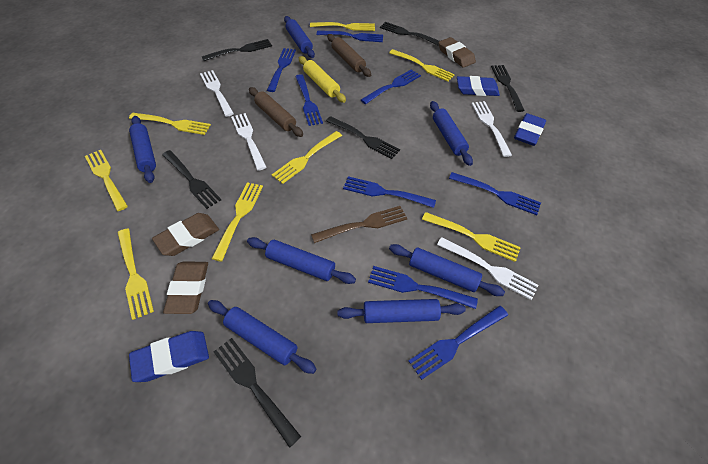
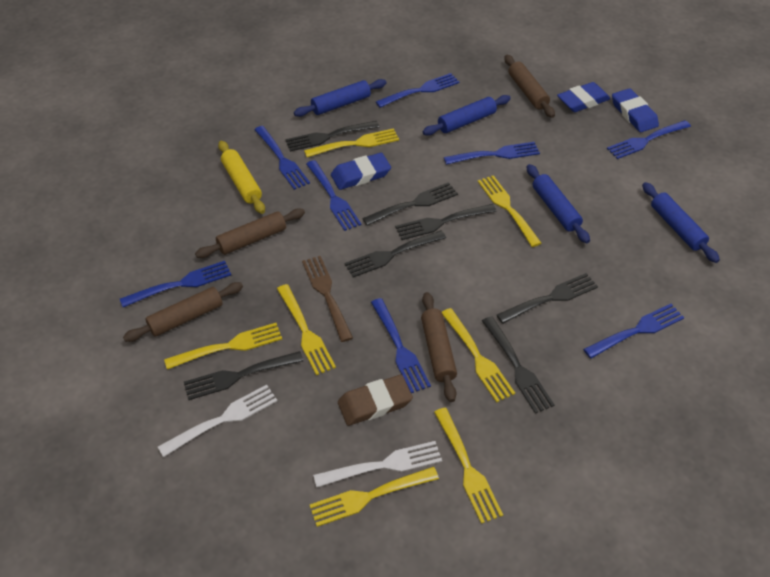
black fork: 6 -> 7
blue rolling pin: 7 -> 4
brown eraser: 3 -> 1
brown rolling pin: 2 -> 4
white fork: 4 -> 2
yellow fork: 8 -> 7

